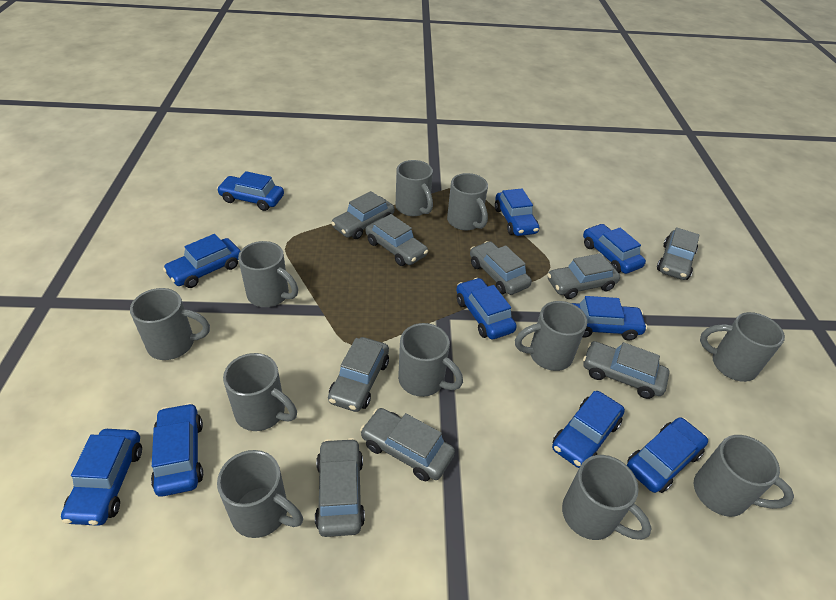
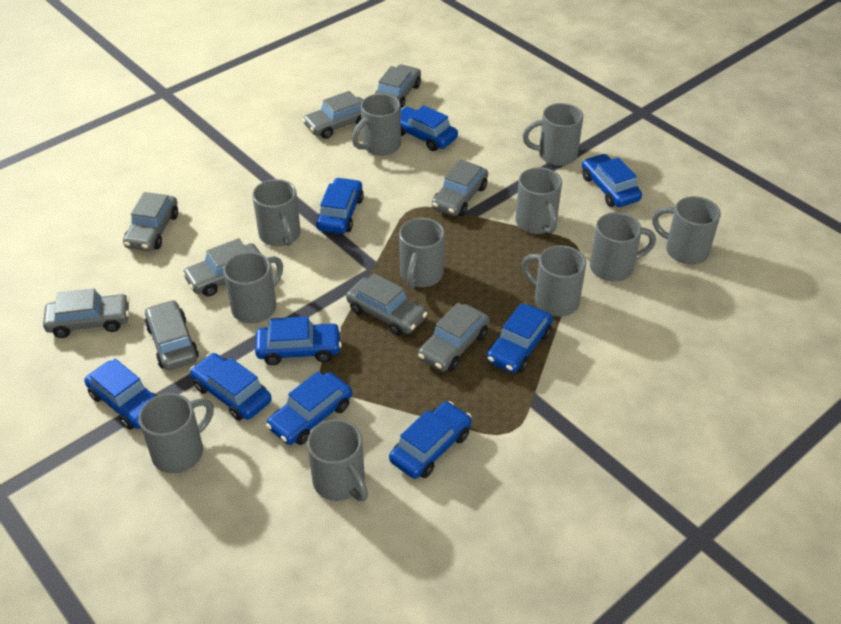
blue car: 10 -> 9

